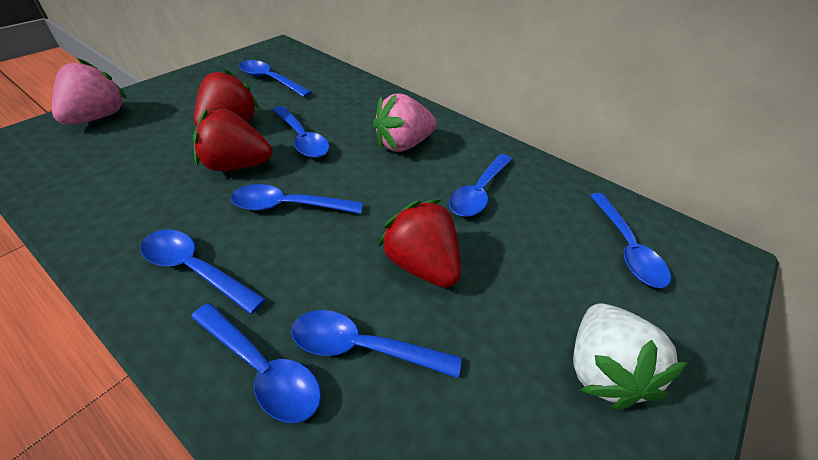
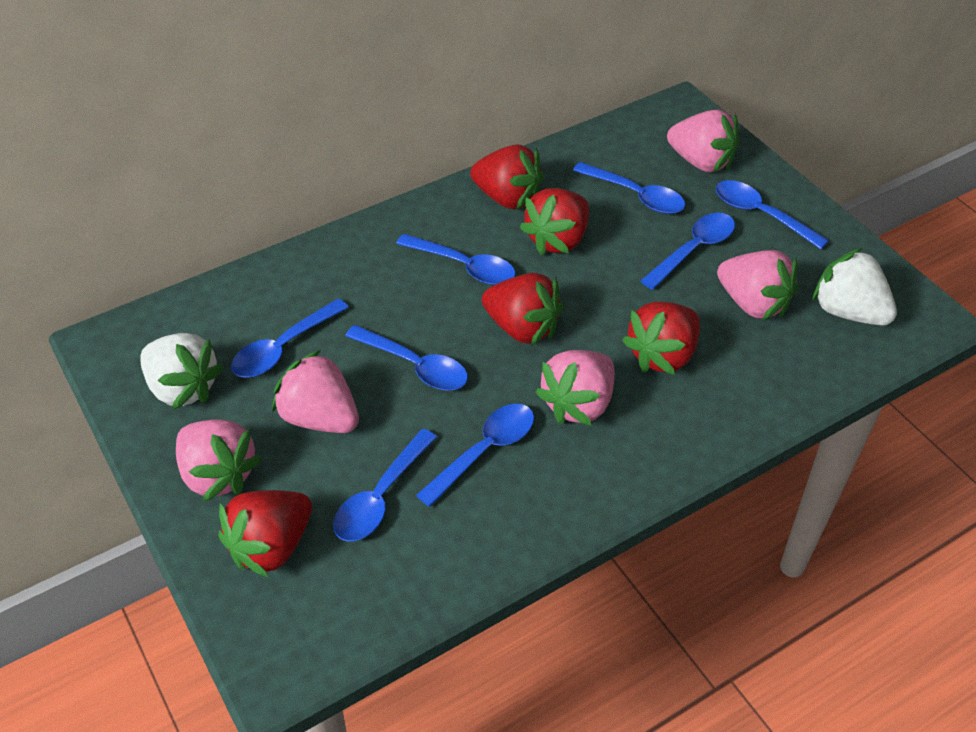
pink strawberry: 2 -> 5
red strawberry: 3 -> 5
white strawberry: 1 -> 2

